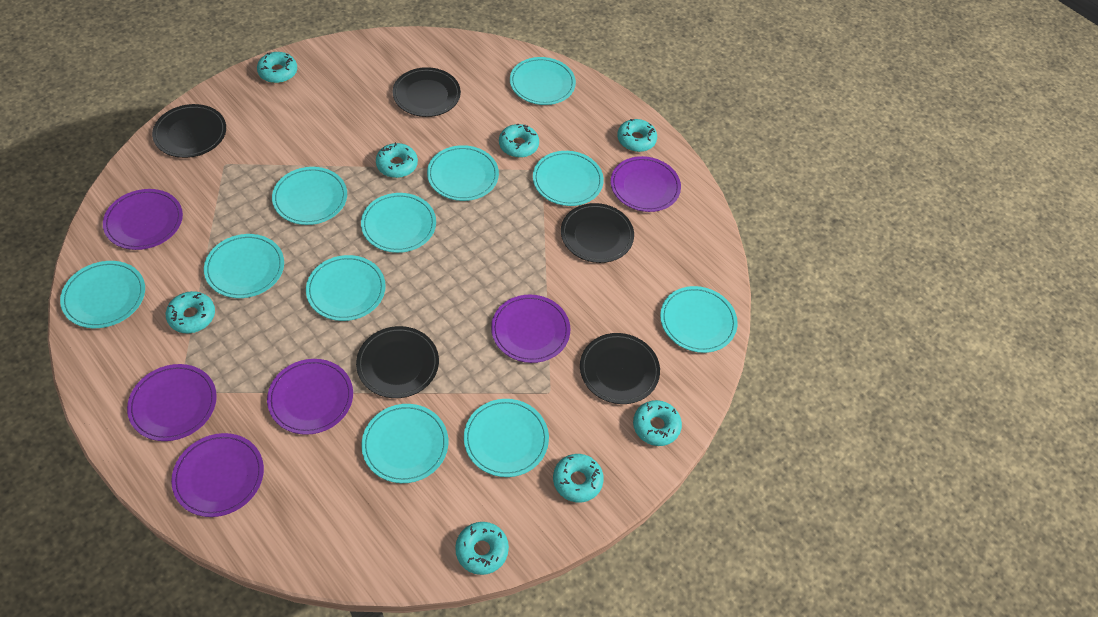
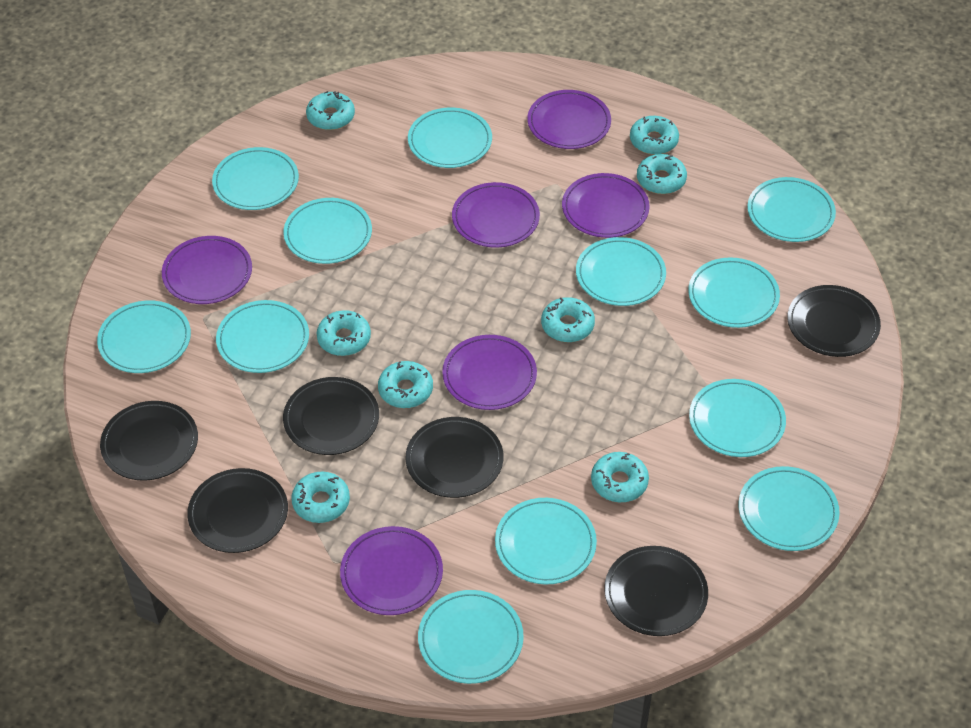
black plate: 5 -> 6
turquoise plate: 11 -> 12

